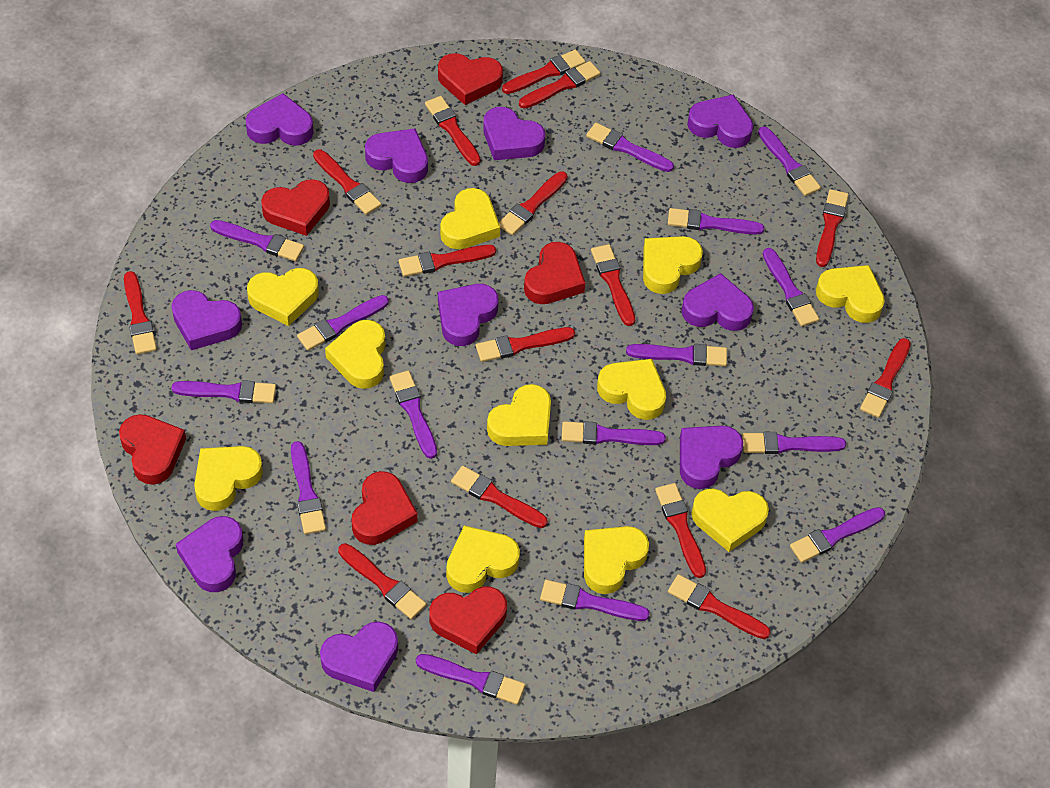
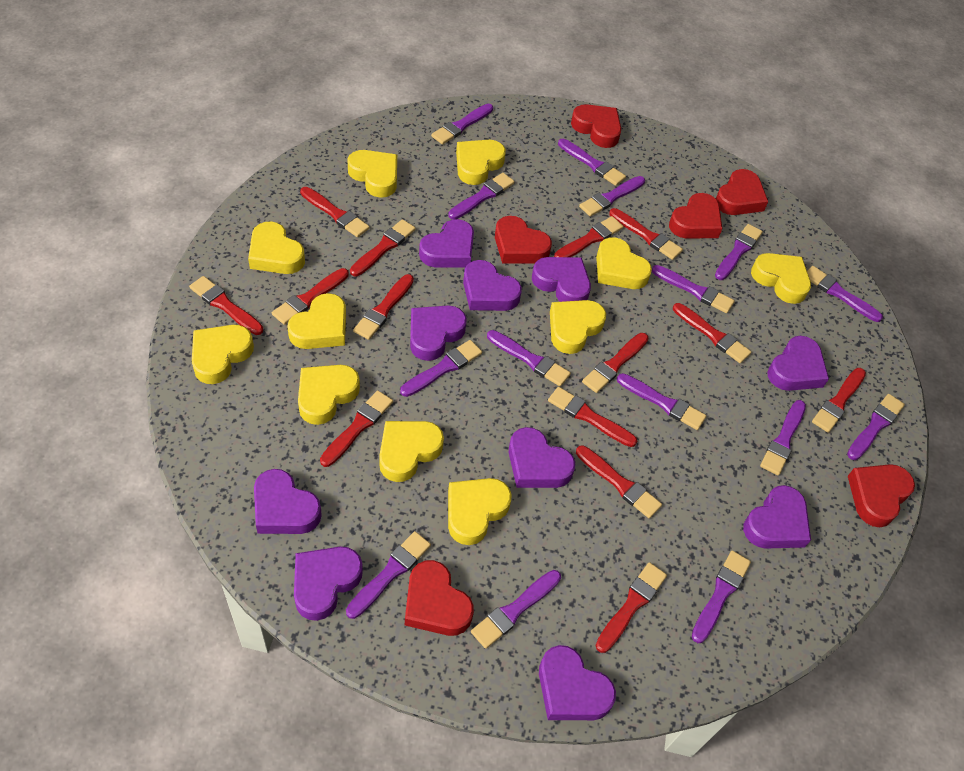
red brush: 15 -> 14

